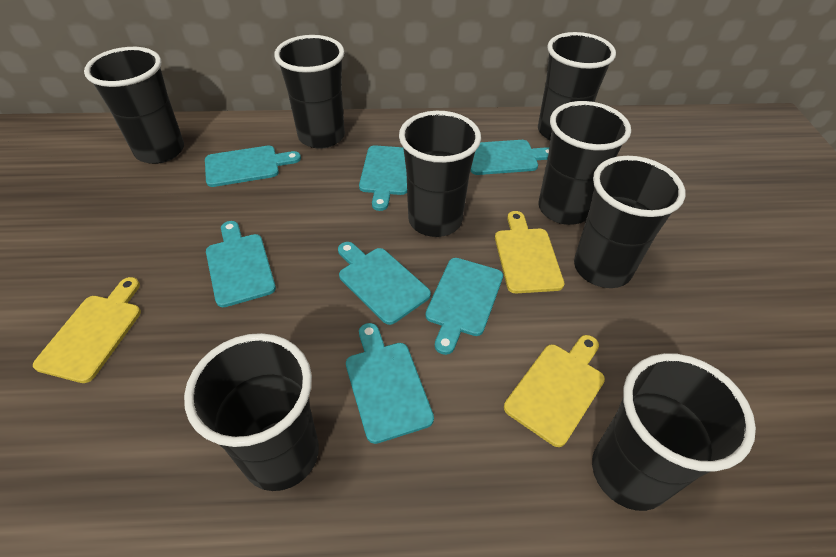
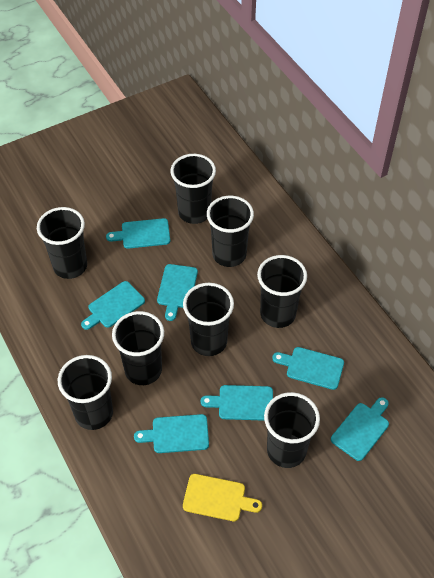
yellow cutting board: 3 -> 1

